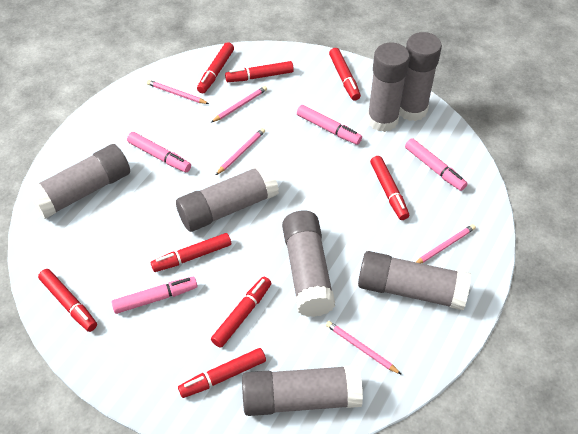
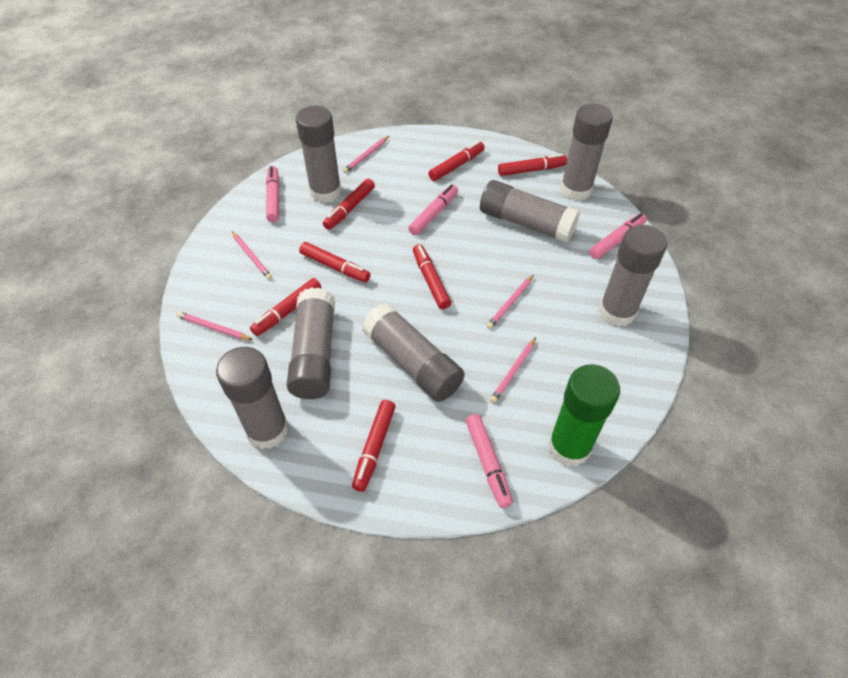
green glue stick: 0 -> 1
red marker: 8 -> 7

